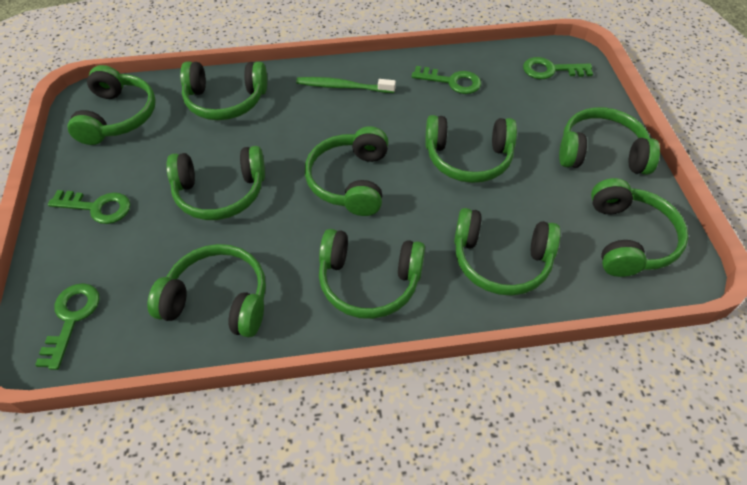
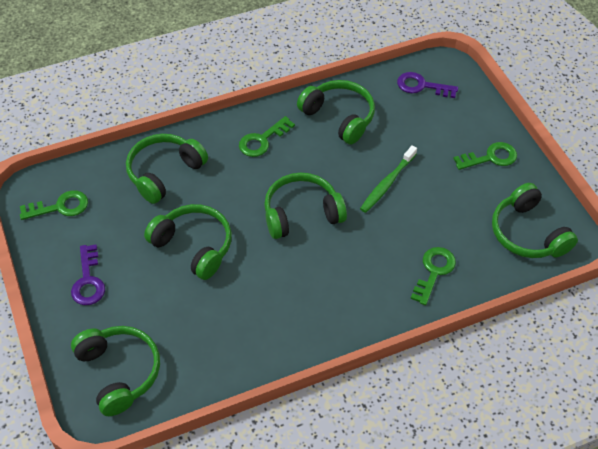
green headphones: 10 -> 6
purple key: 0 -> 2

